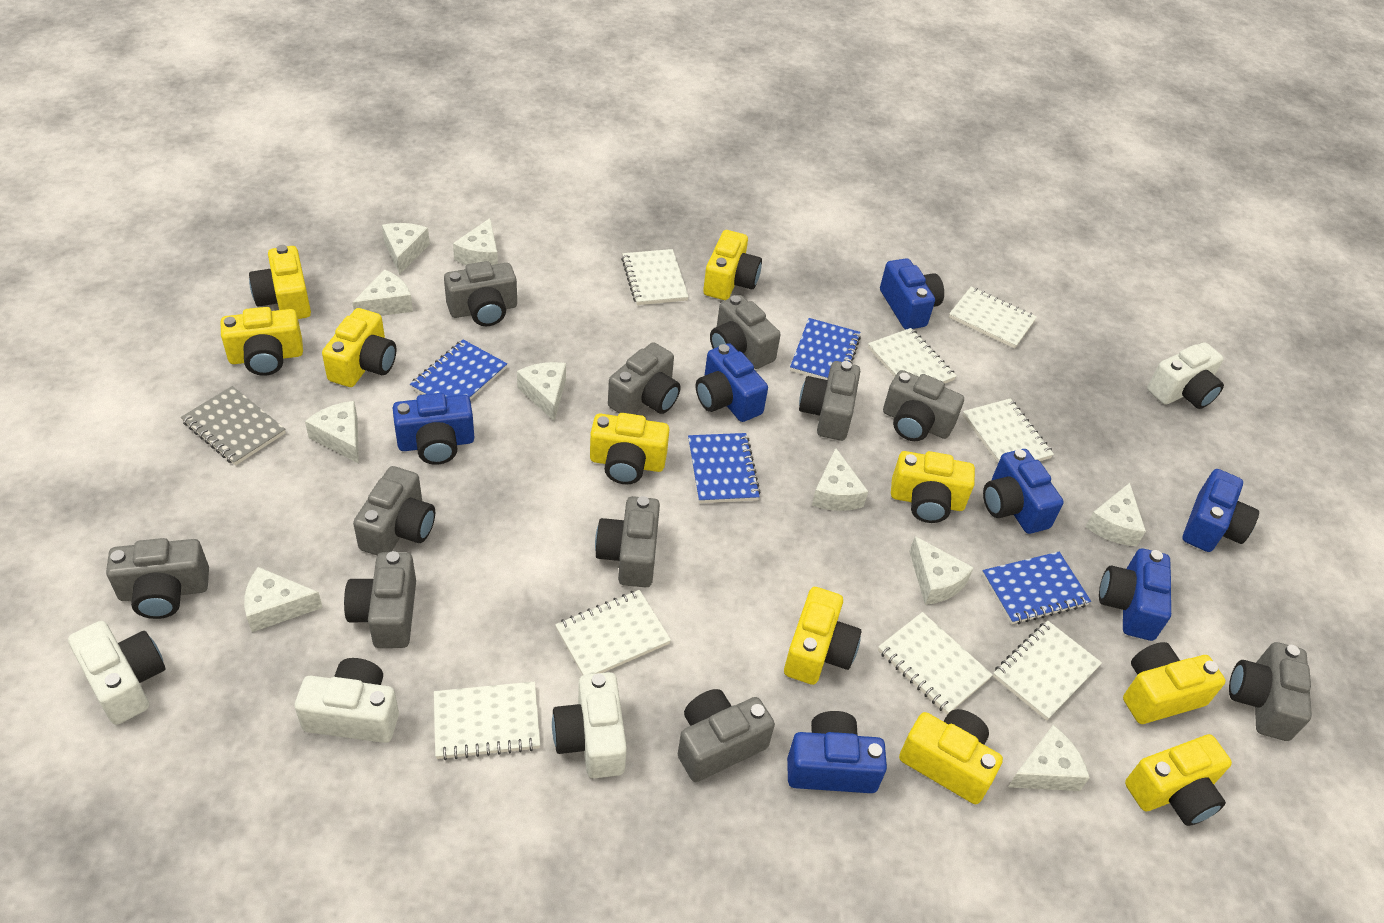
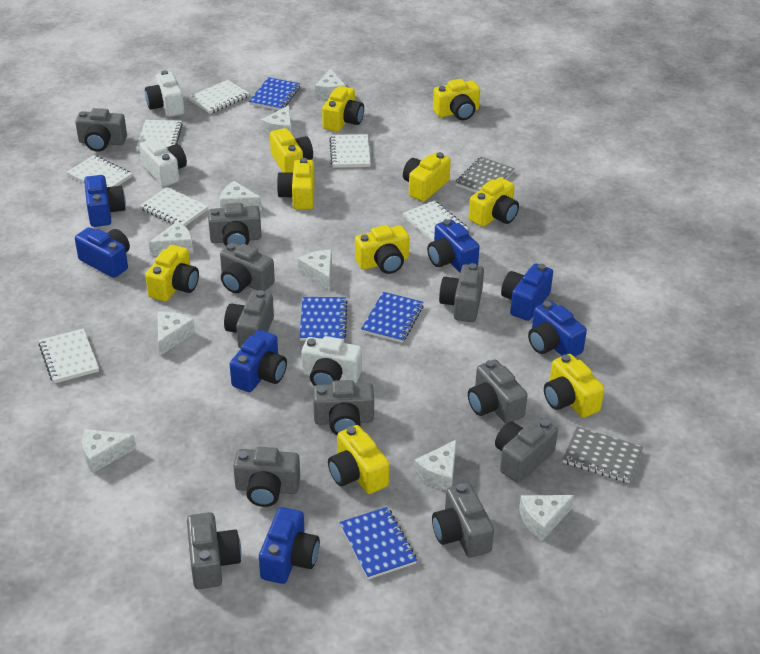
grey notebook: 1 -> 2
white camera: 4 -> 3
white cheese: 10 -> 9
white notebook: 8 -> 7

